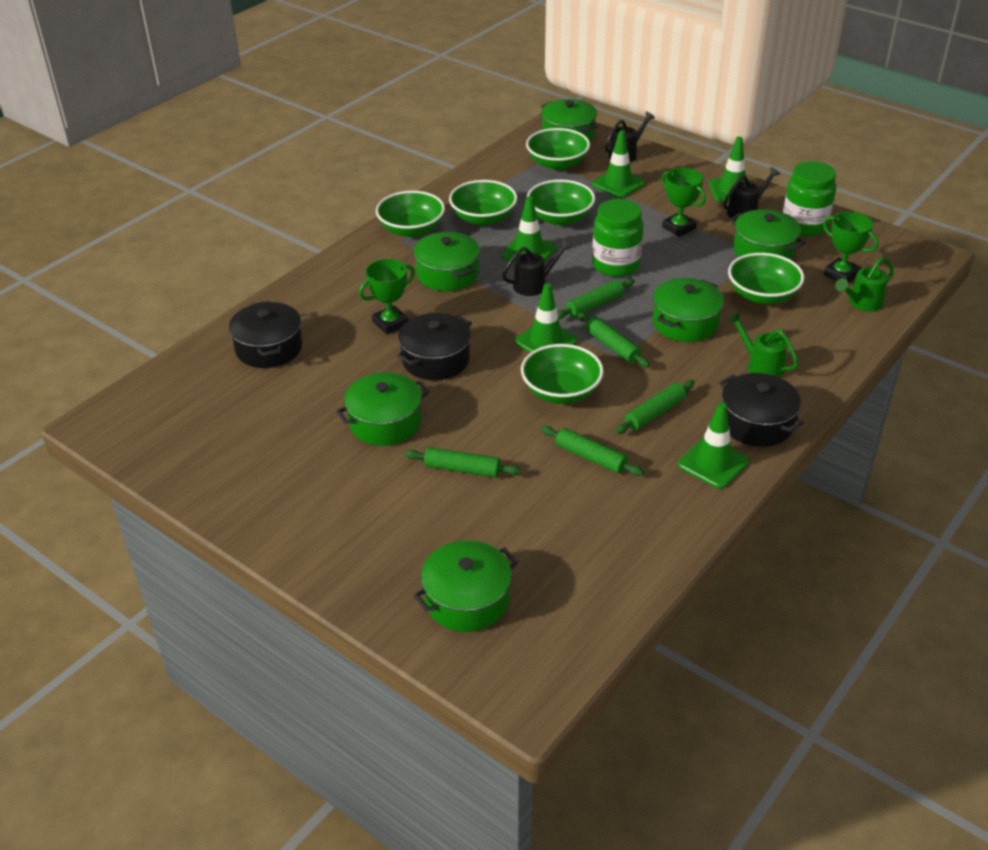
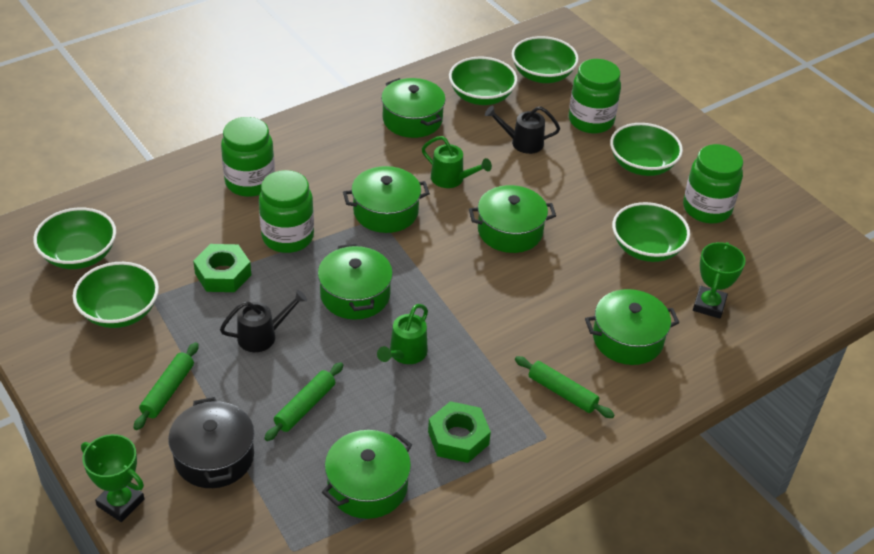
black pot: 3 -> 1
black watering can: 3 -> 2
green jar: 2 -> 4
green nut: 0 -> 2
green rolling pin: 5 -> 3
green traffic cone: 5 -> 0
green trophy: 3 -> 2

